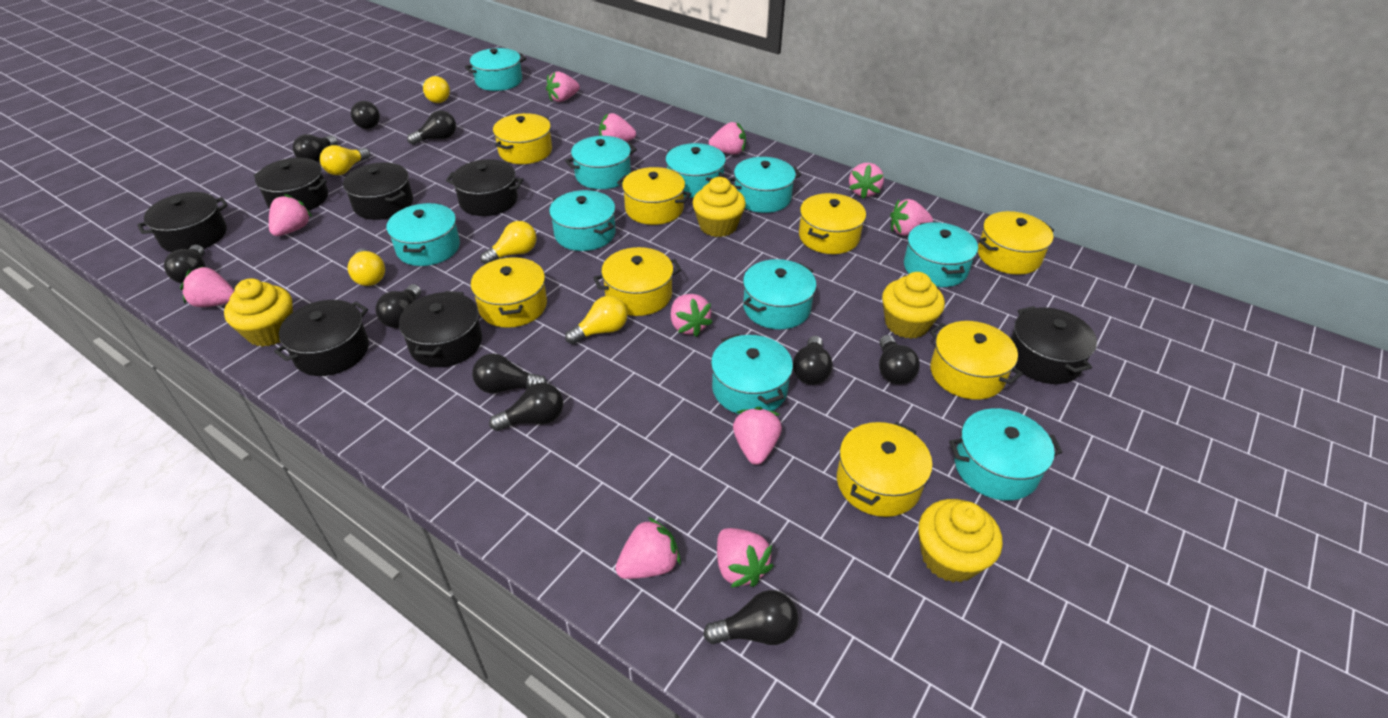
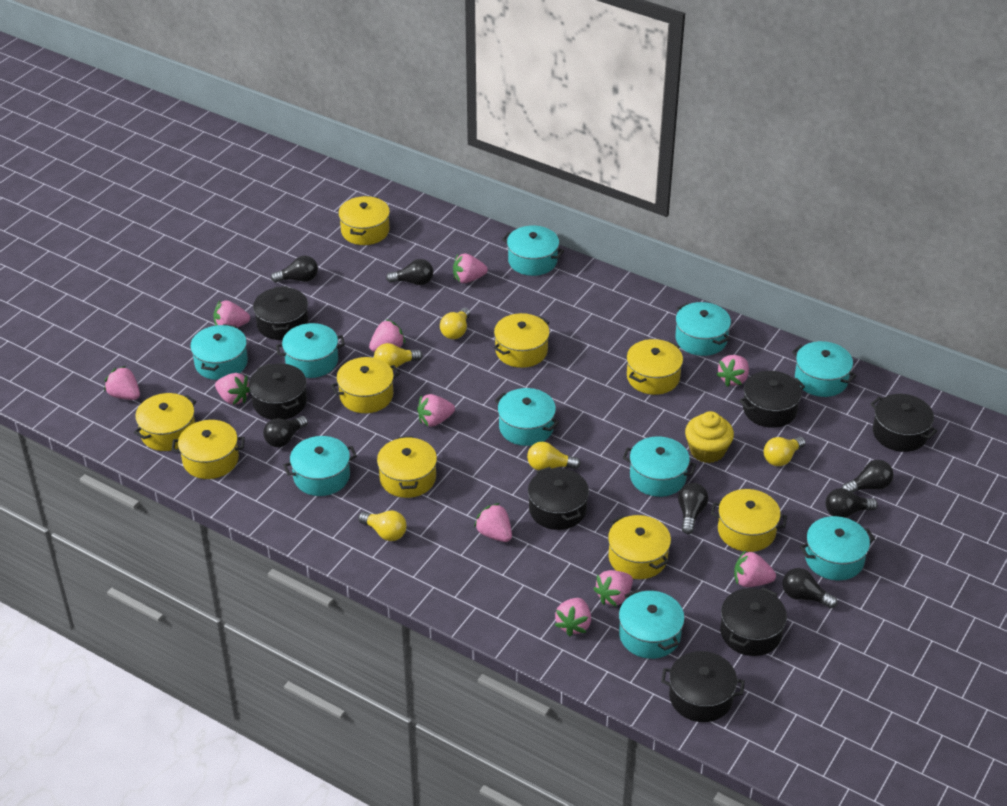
black light bulb: 10 -> 7
yellow cupcake: 4 -> 1
yellow pot: 8 -> 9

